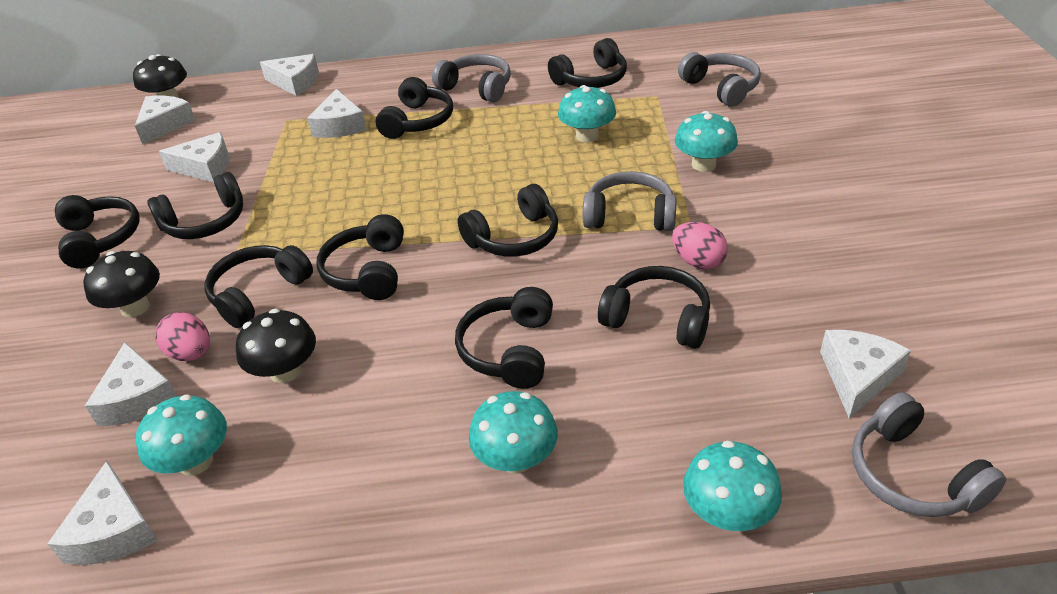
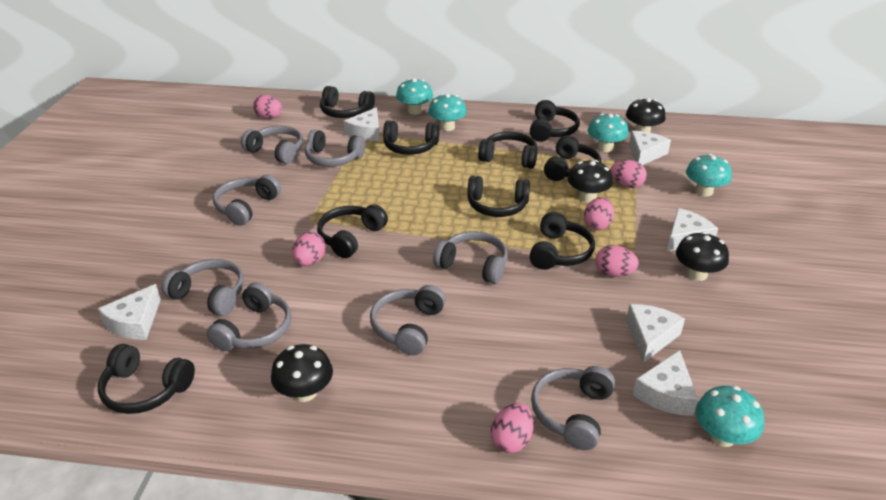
black mushroom: 3 -> 4
grey headphones: 4 -> 8
pink egg: 2 -> 6
white cheese: 7 -> 6

